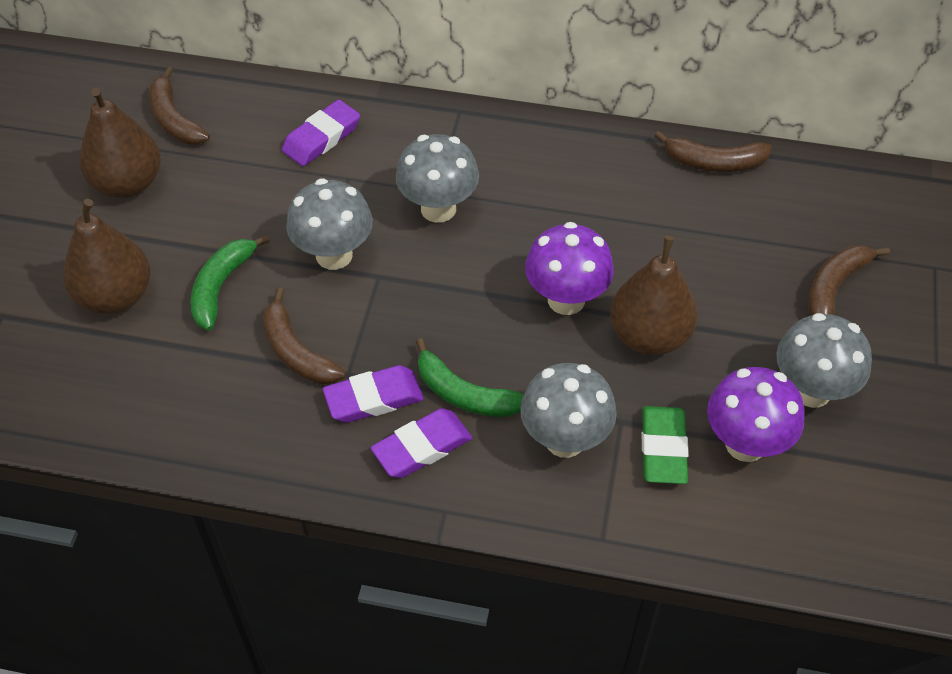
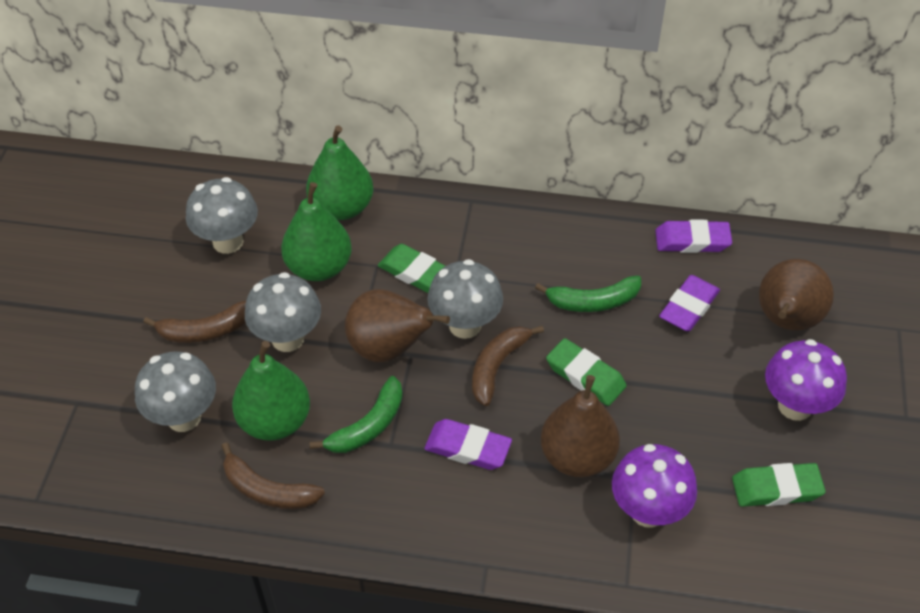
brown banana: 4 -> 3
green eraser: 1 -> 3
green pear: 0 -> 3

